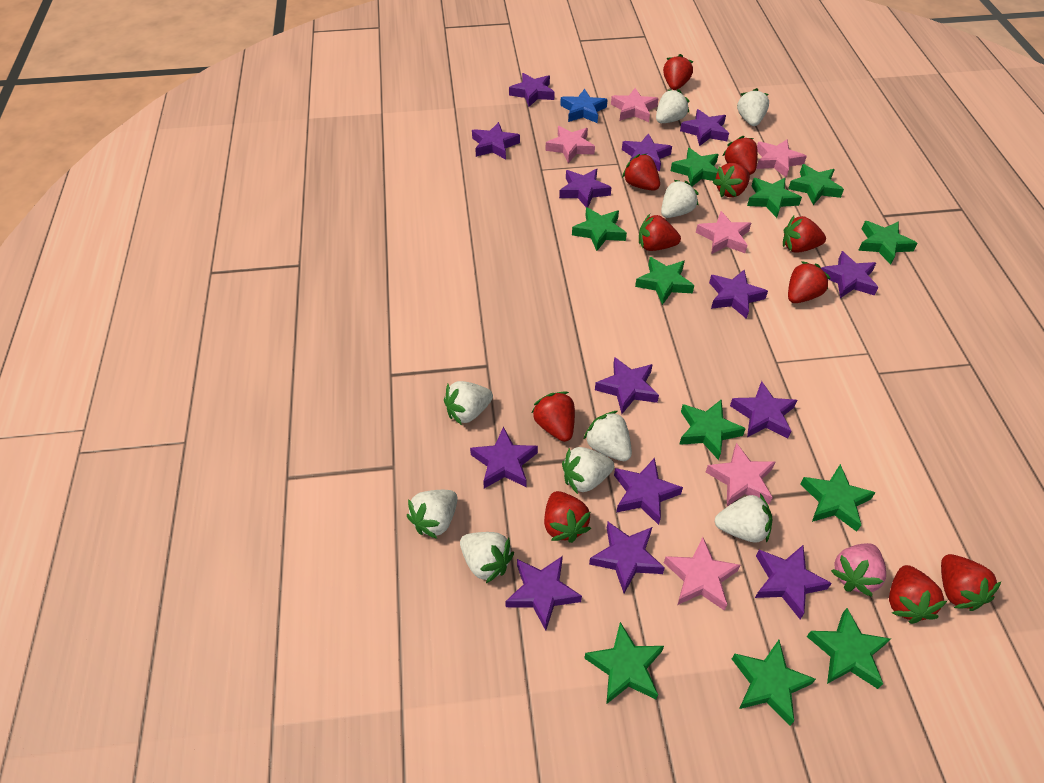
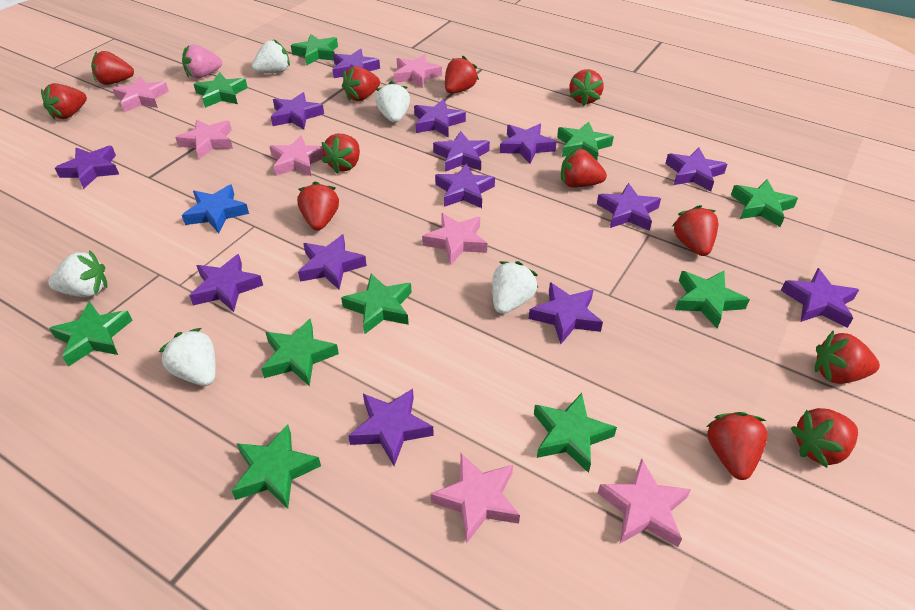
green star: 11 -> 10
pink star: 6 -> 7
red strawberry: 11 -> 12
white strawberry: 9 -> 5

